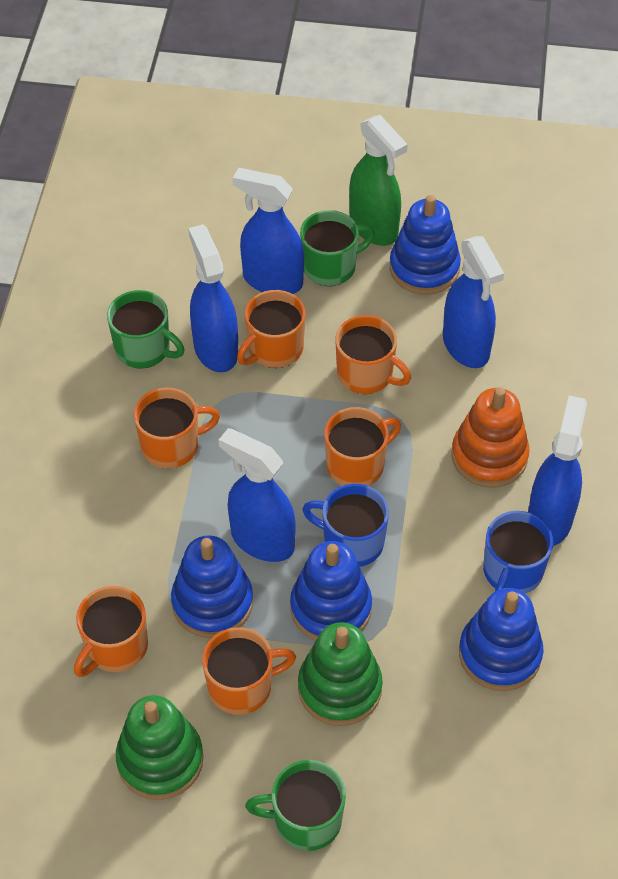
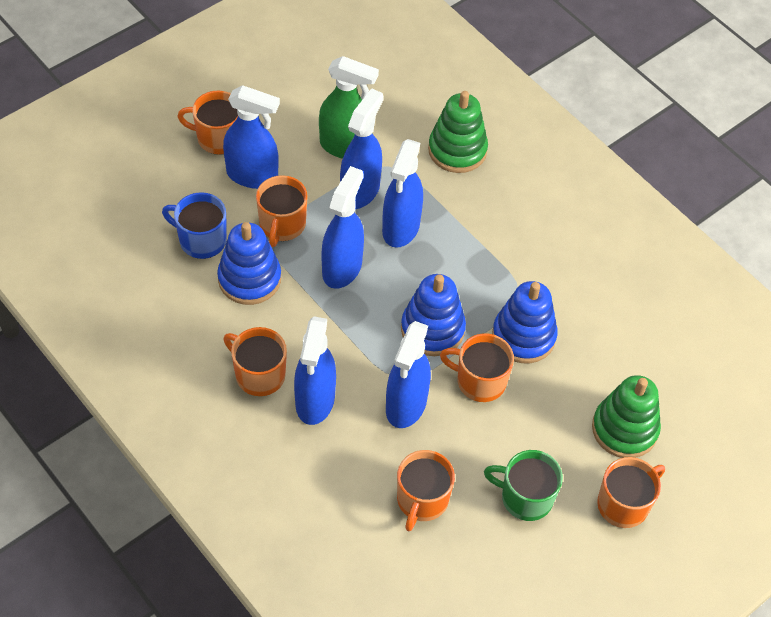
blue mug: 2 -> 1
blue spray bottle: 5 -> 6
blue stacking toy: 4 -> 3
green mug: 3 -> 1
orange stacking toy: 1 -> 0

